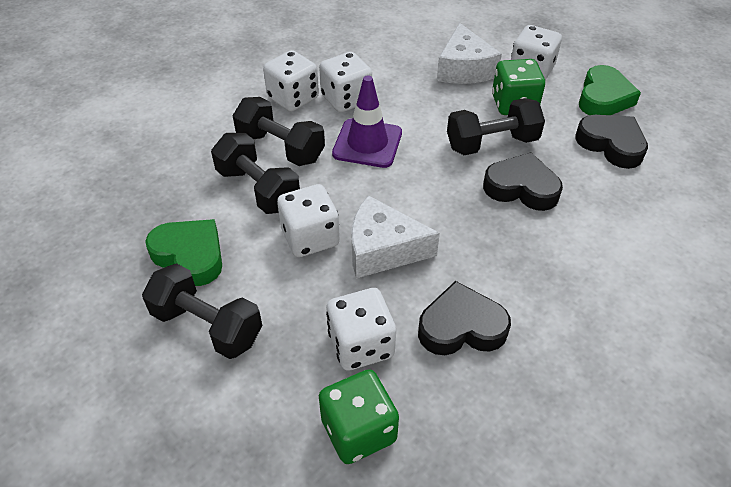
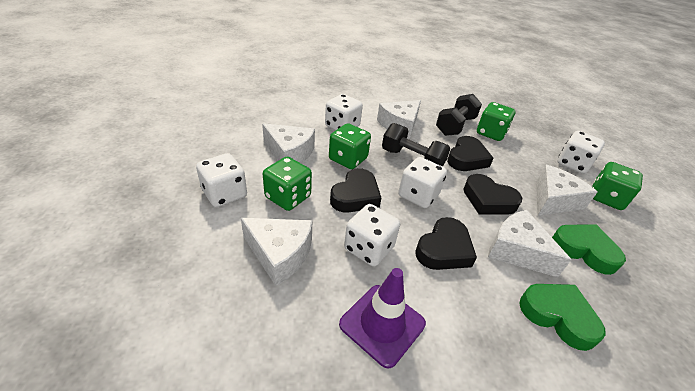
black dumbbell: 4 -> 2
black heart: 3 -> 4
green dice: 2 -> 4
white cheese: 2 -> 5

